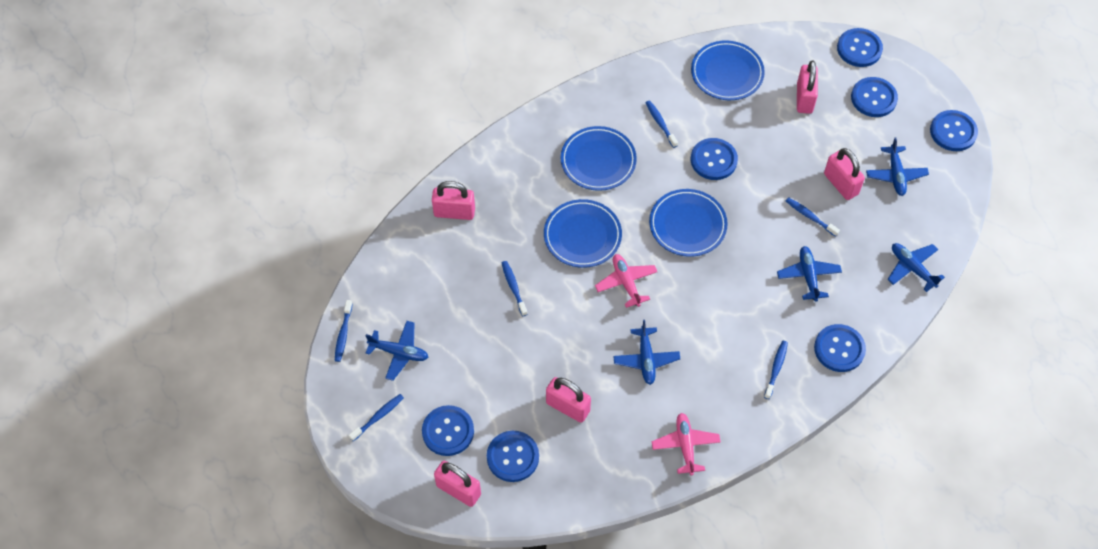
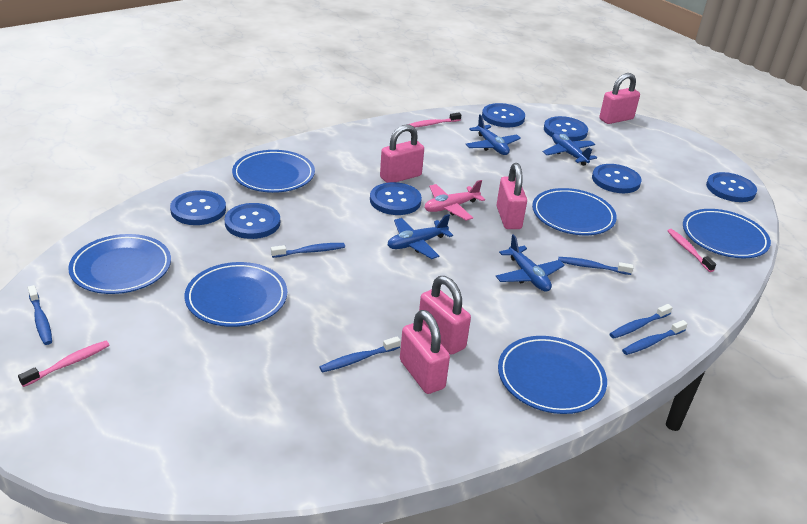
blue plane: 5 -> 4
blue plate: 4 -> 6
pink plane: 2 -> 1
pink toothbrush: 0 -> 3

